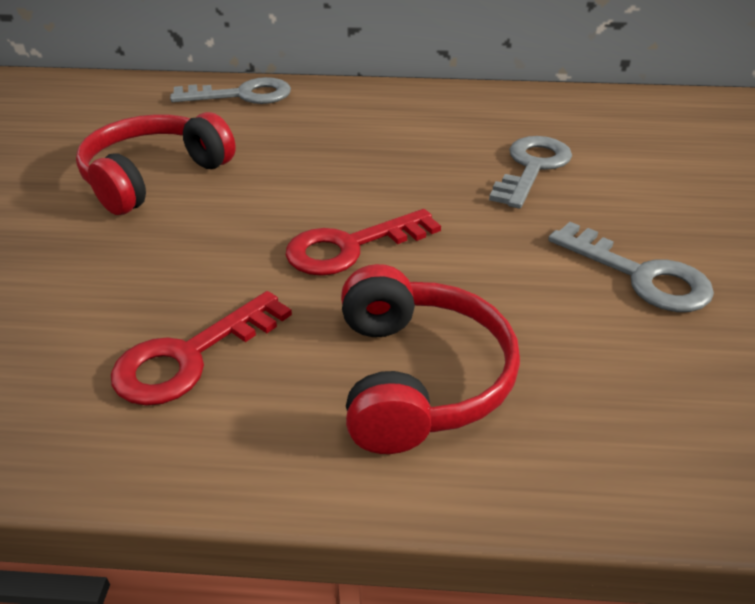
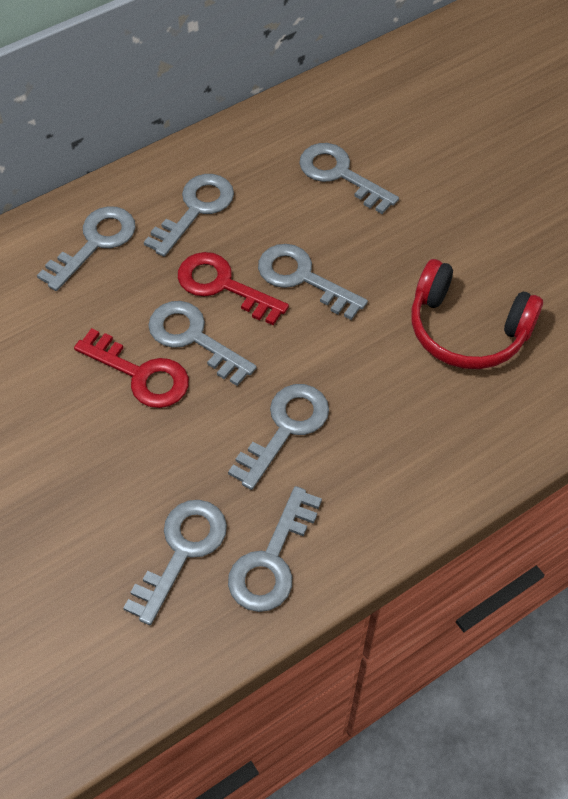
grey key: 3 -> 8
red headphones: 2 -> 1

